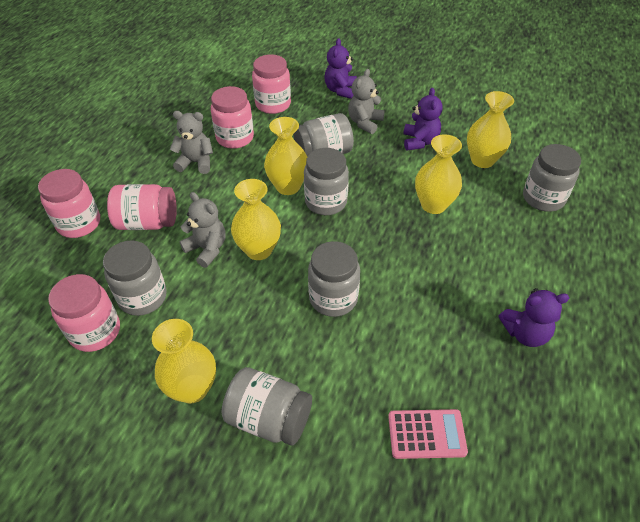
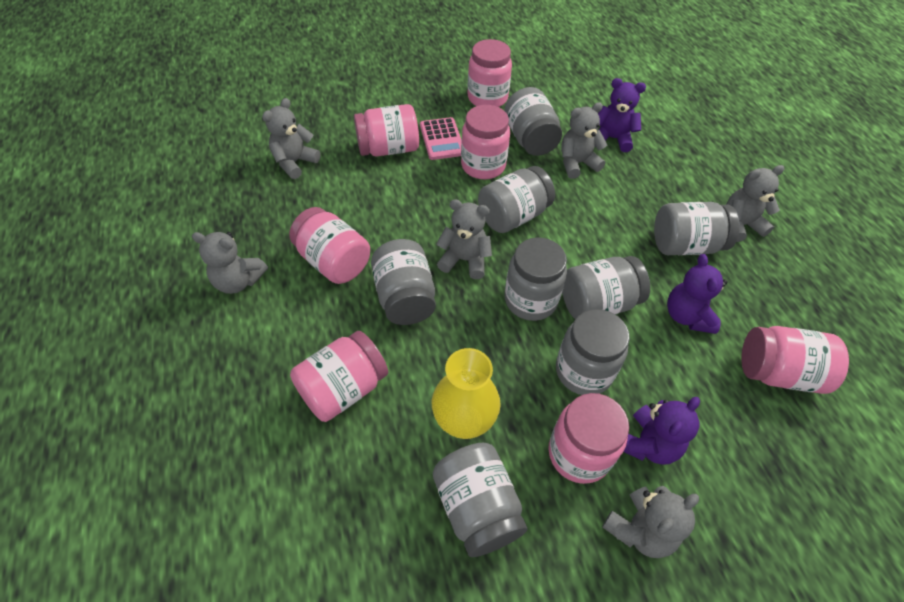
grey jar: 6 -> 8
grey teddy bear: 3 -> 6
pink jar: 5 -> 7
yellow vase: 5 -> 1

